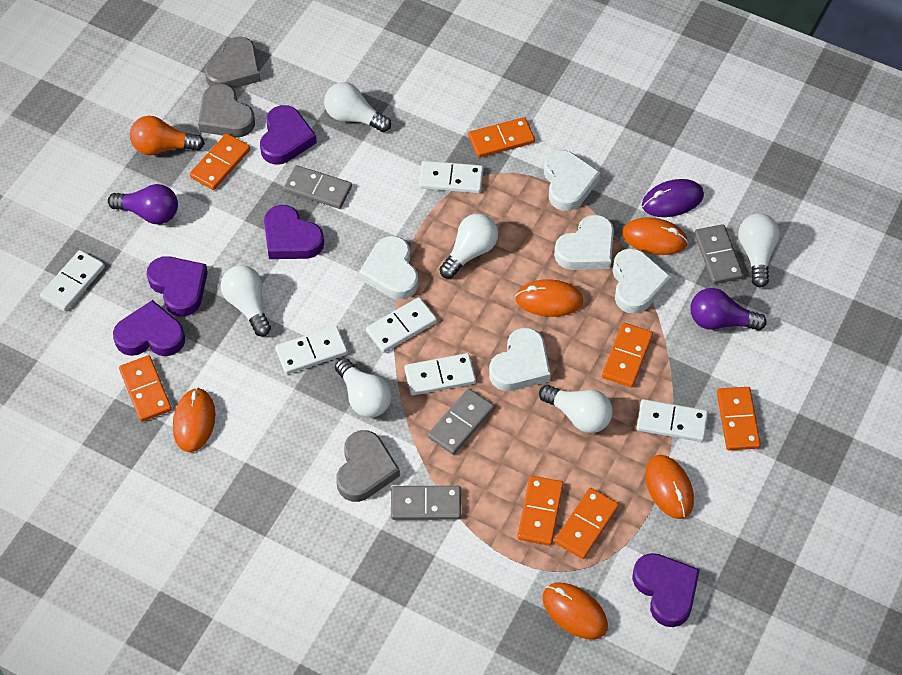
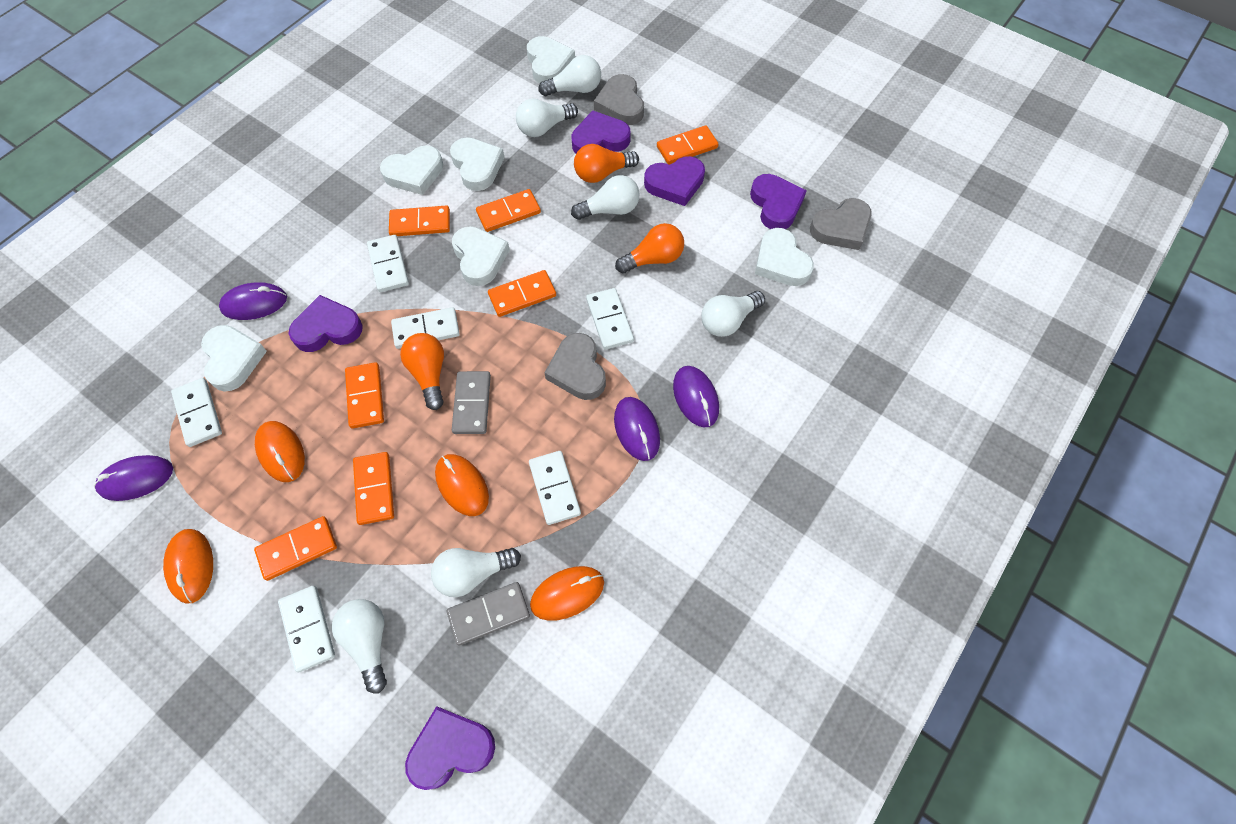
grey domino: 4 -> 2
orange light bulb: 1 -> 3
orange mouse: 5 -> 4
purple light bulb: 2 -> 0
purple mouse: 1 -> 4
white heart: 5 -> 6

